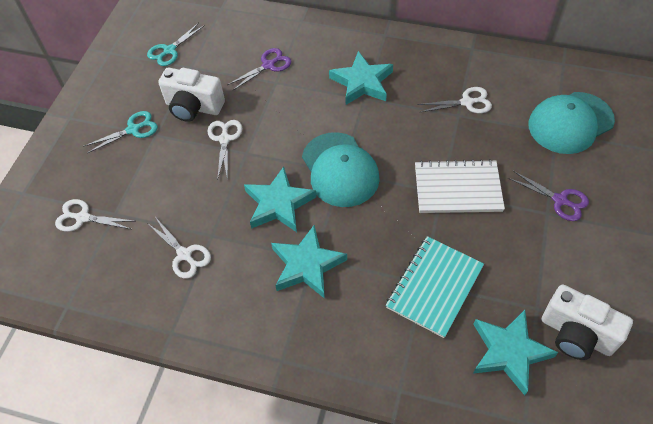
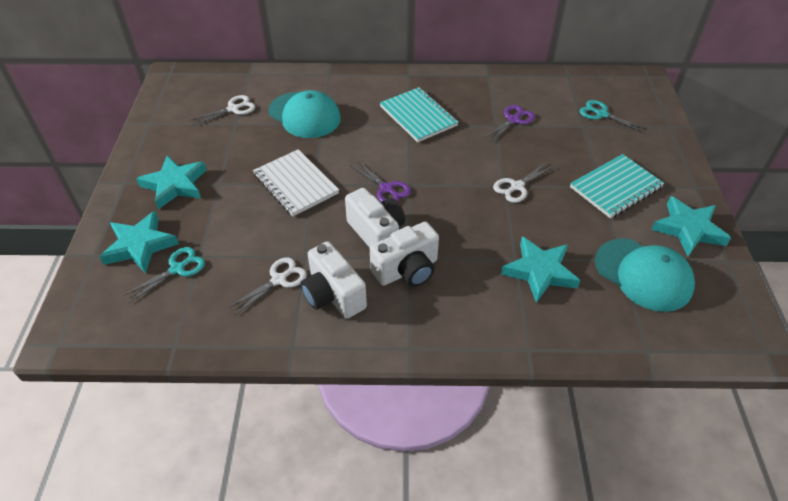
turquoise notebook: 1 -> 2
white camera: 2 -> 3
white scissors: 4 -> 3

